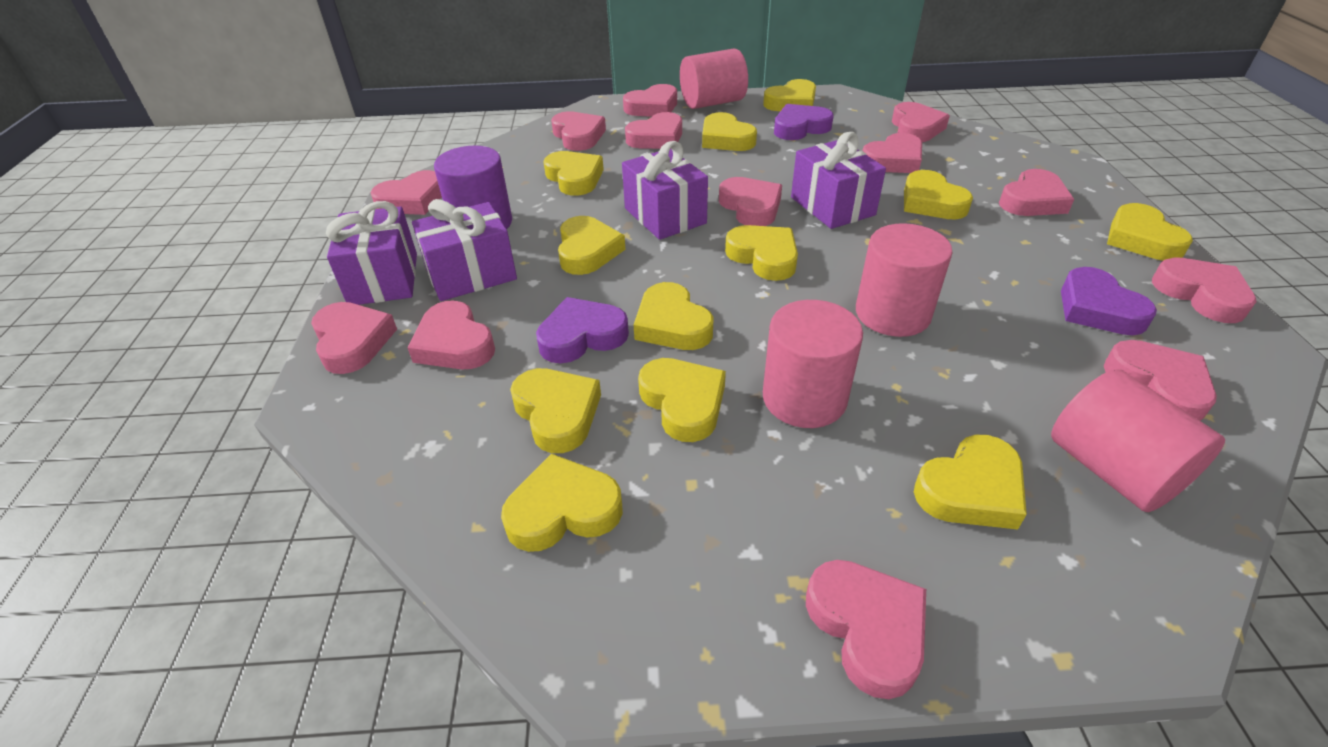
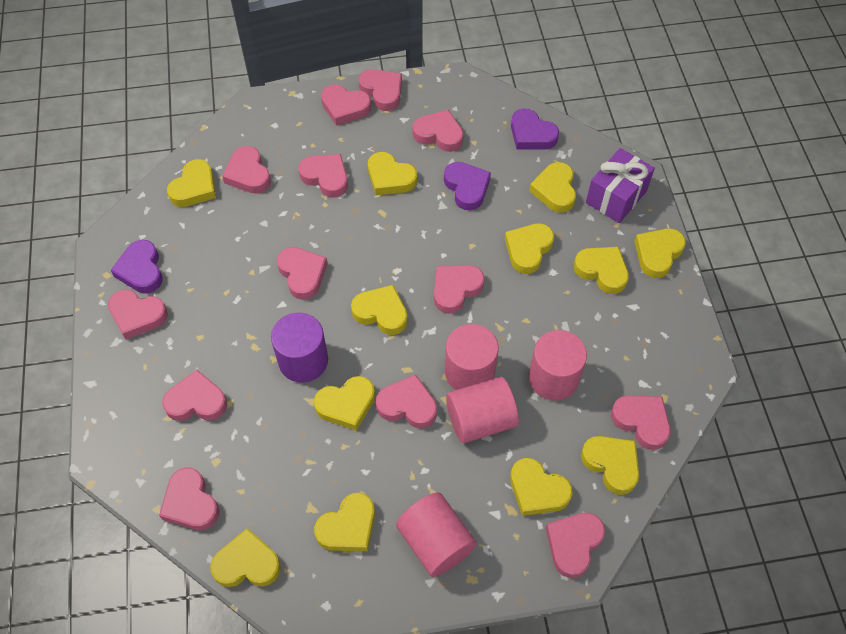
purple gift: 4 -> 1

